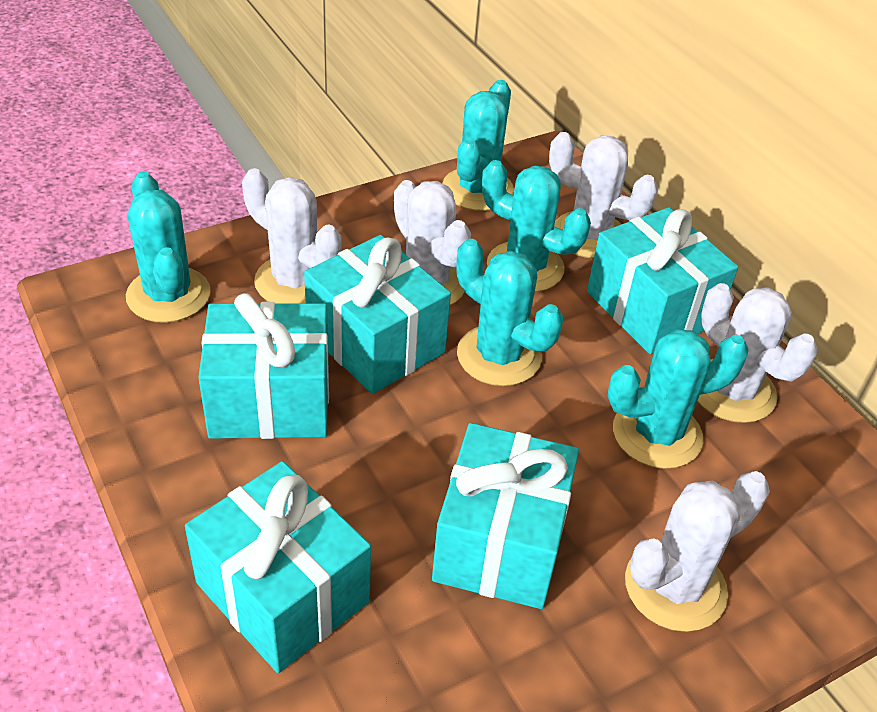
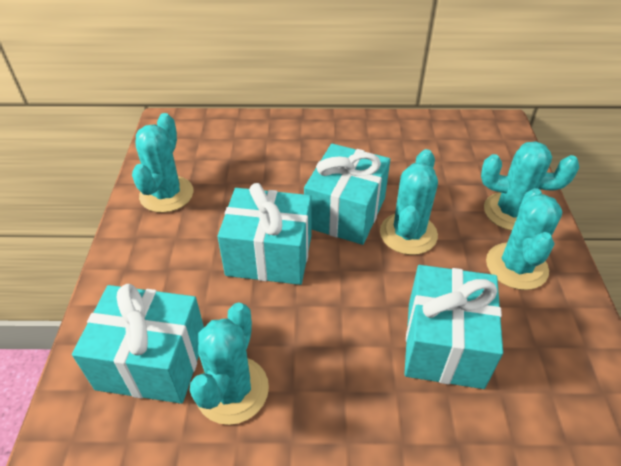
turquoise gift: 5 -> 4
white cactus: 5 -> 0

